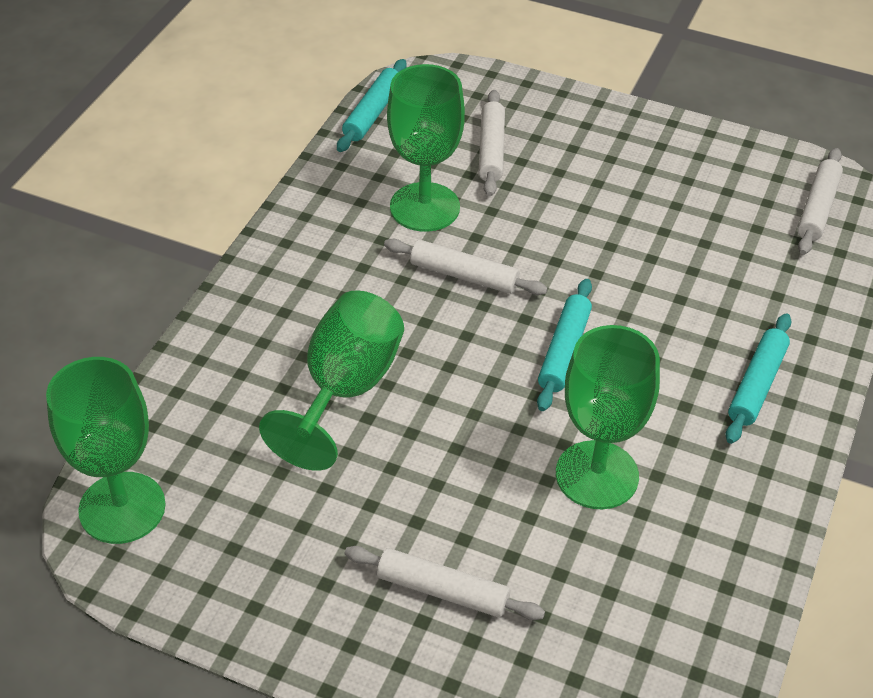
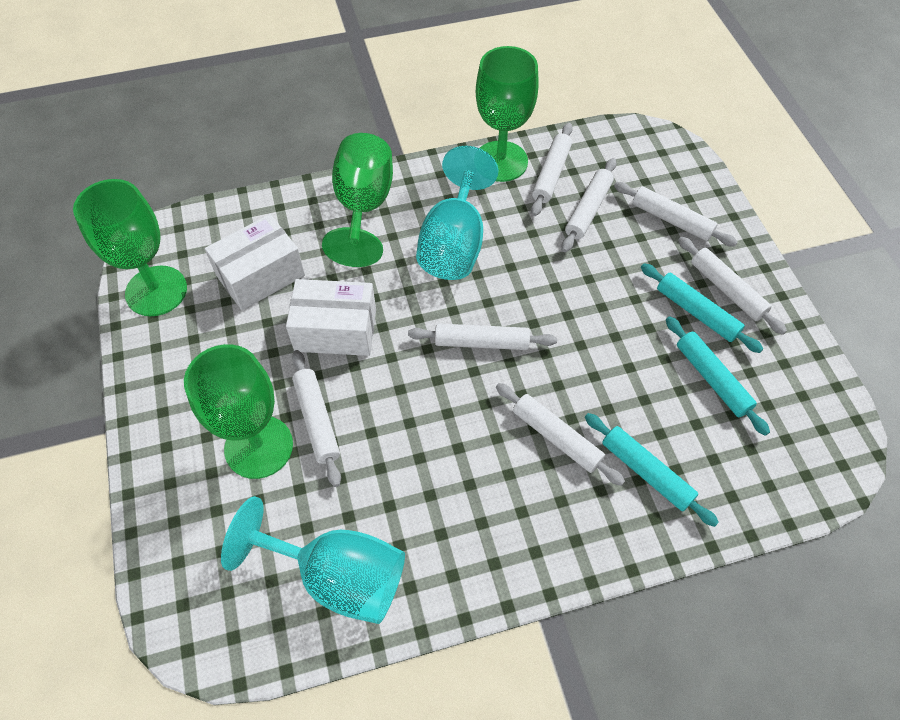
turquoise goblet: 0 -> 2
white box: 0 -> 2
white rolling pin: 4 -> 7

